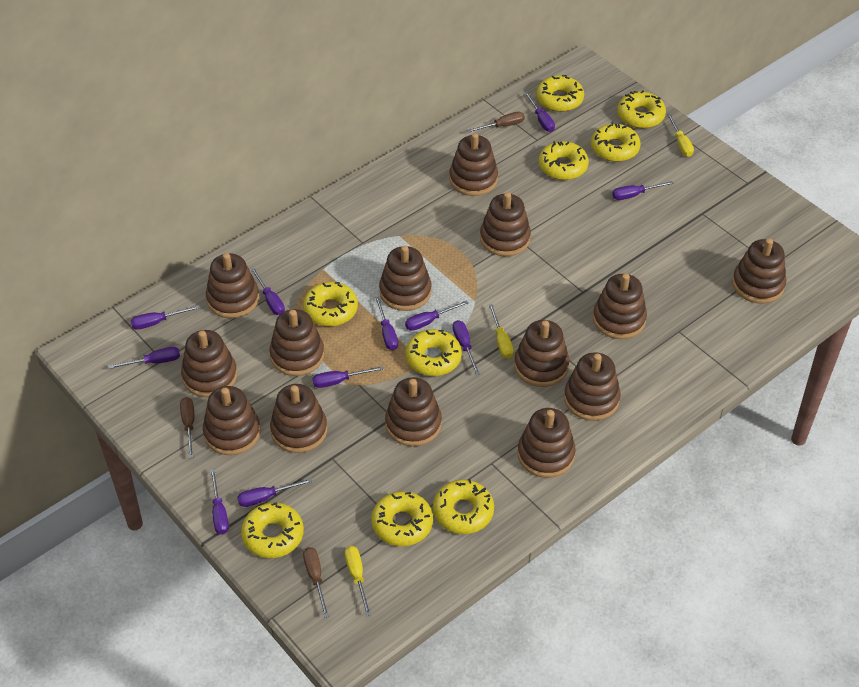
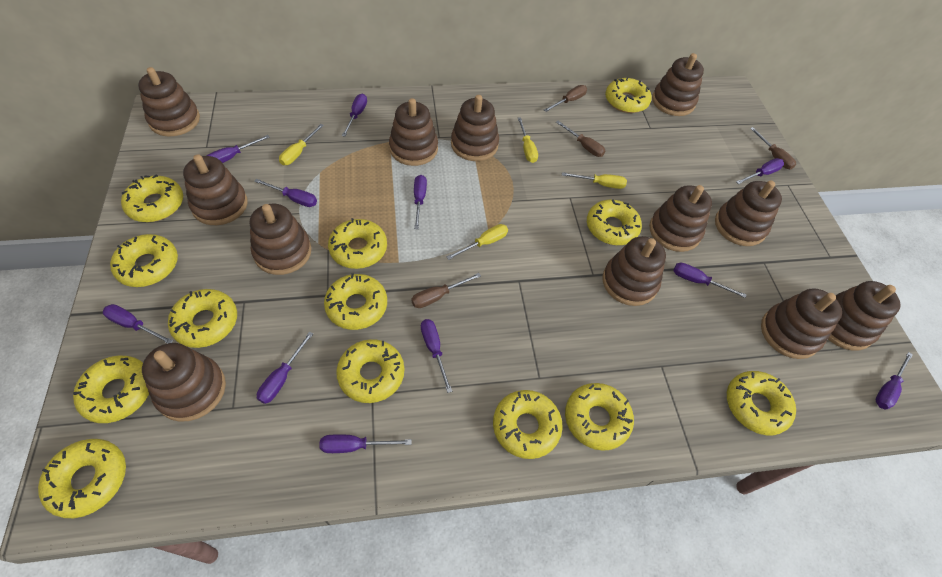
brown screwdriver: 3 -> 4
brown stacking toy: 14 -> 12
yellow donut: 9 -> 13
yellow screwdriver: 3 -> 4

